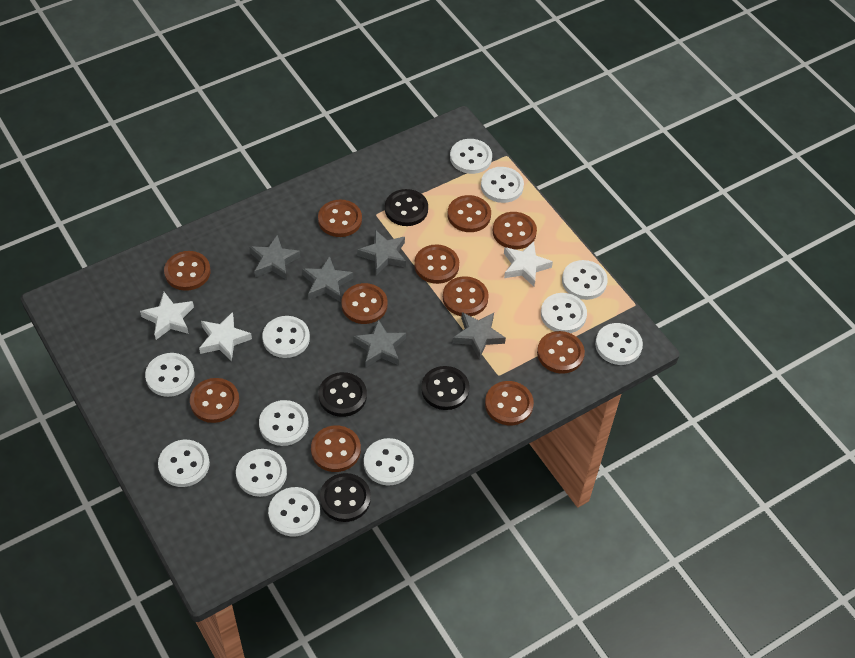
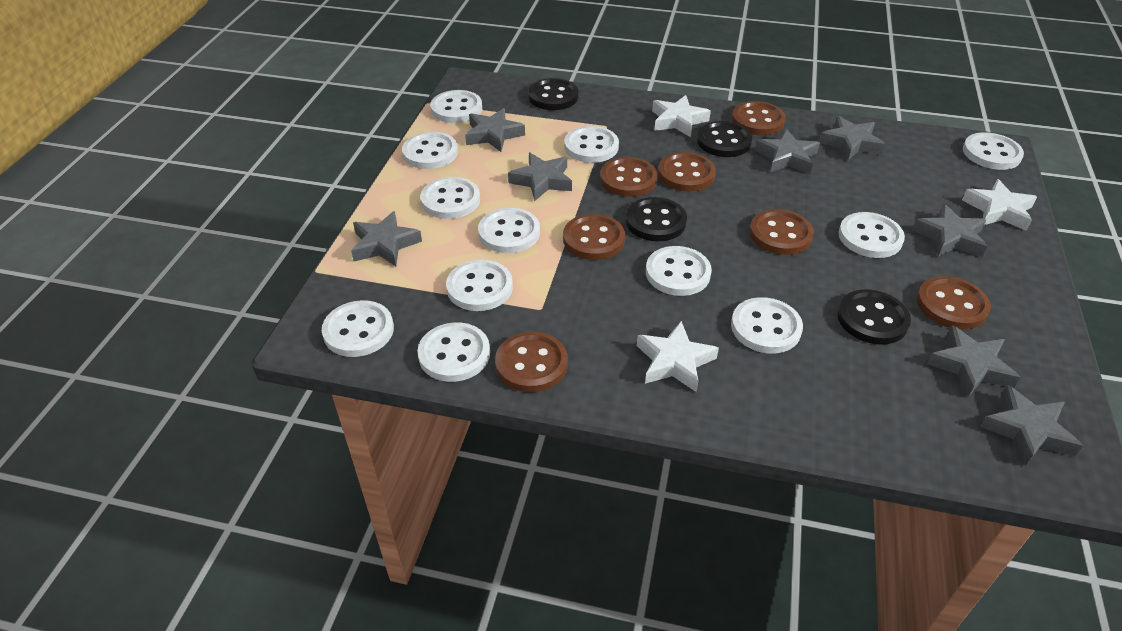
brown button: 11 -> 7
grey star: 5 -> 8

